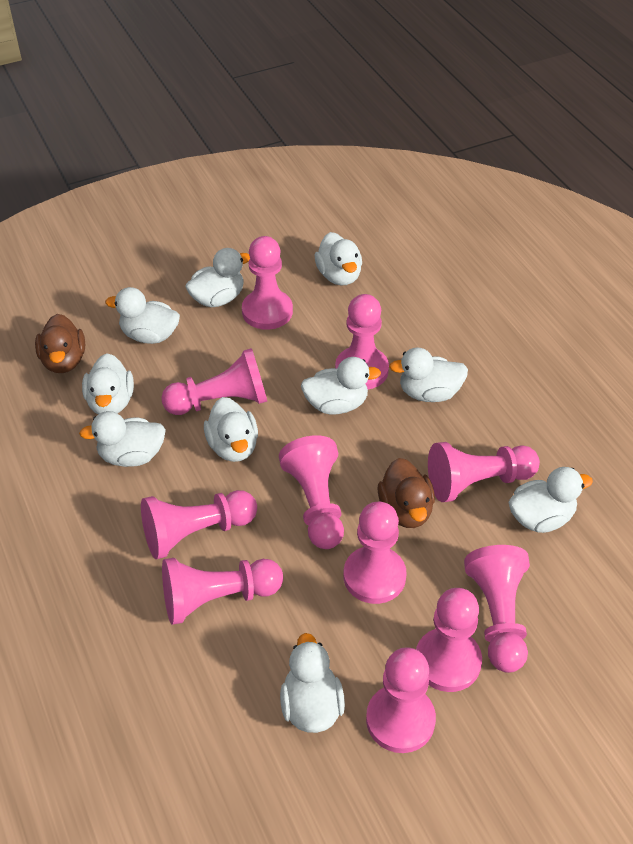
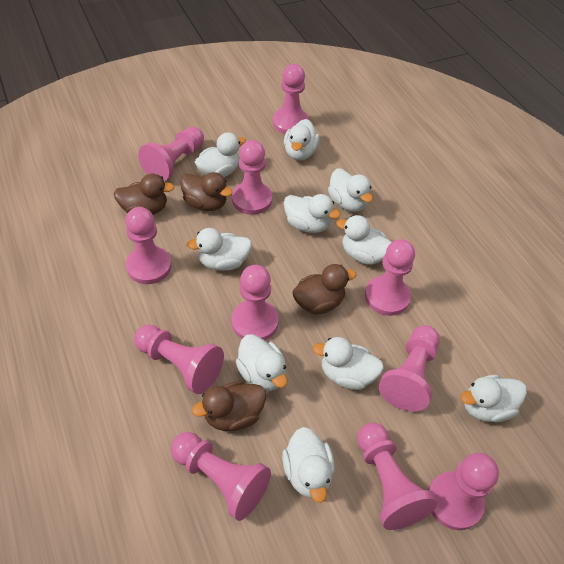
brown duck: 2 -> 4

